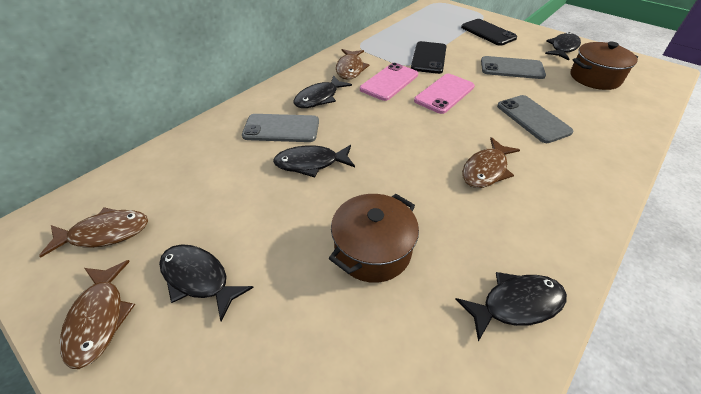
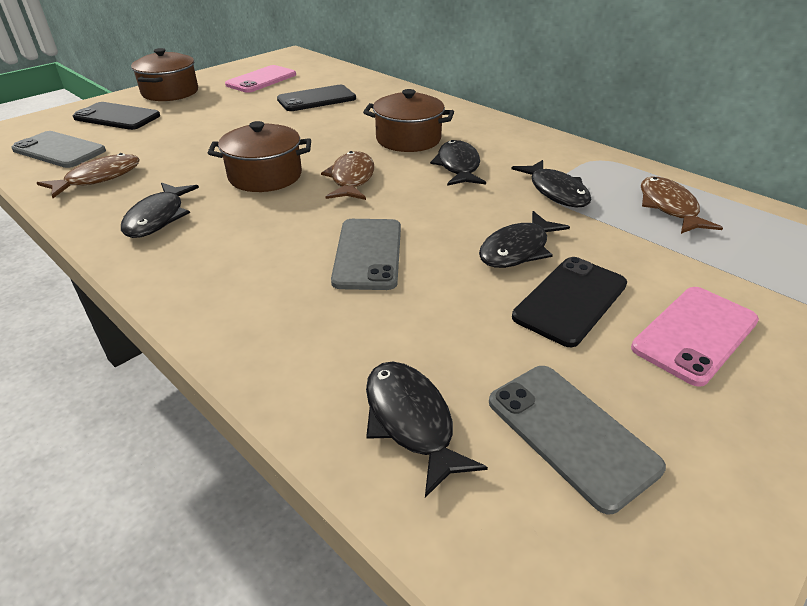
black phone: 2 -> 3
brown fish: 4 -> 3
brown pot: 2 -> 3

